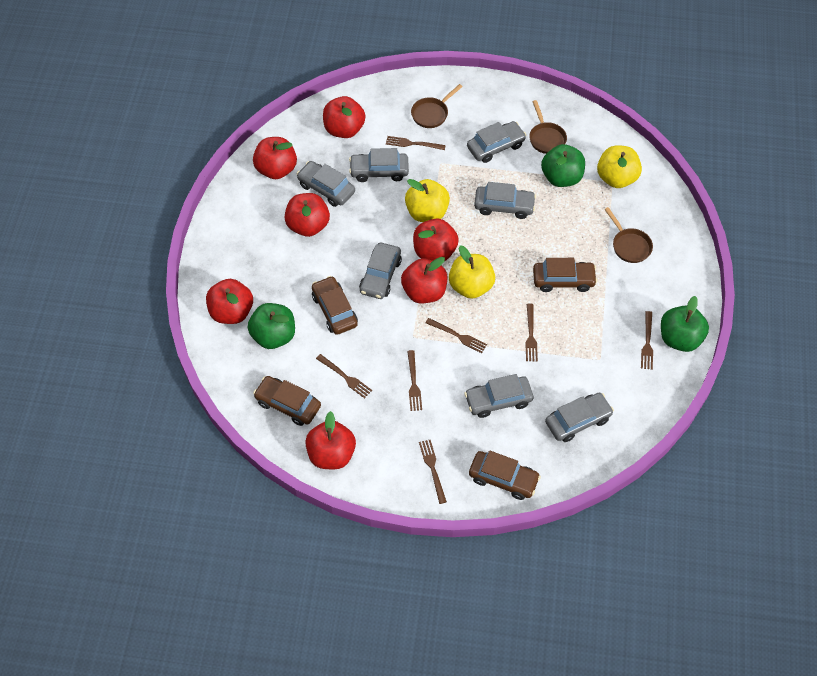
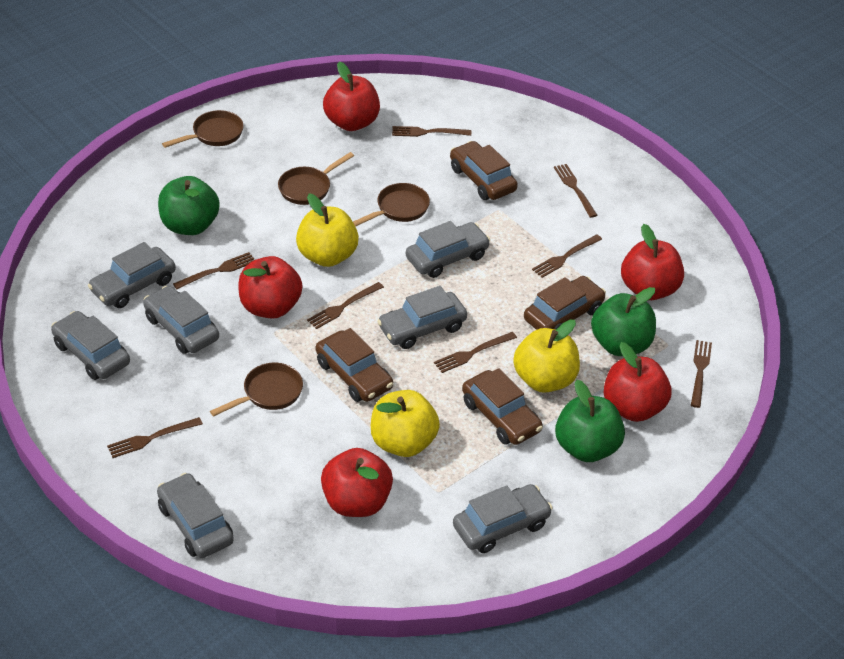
brown fork: 7 -> 8
brown pan: 3 -> 4
red apple: 7 -> 5

